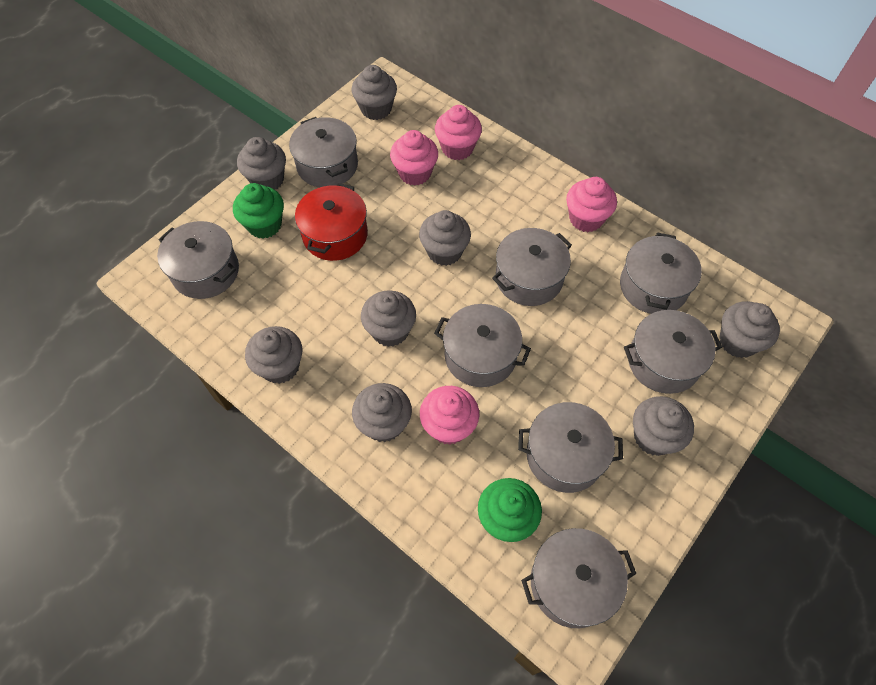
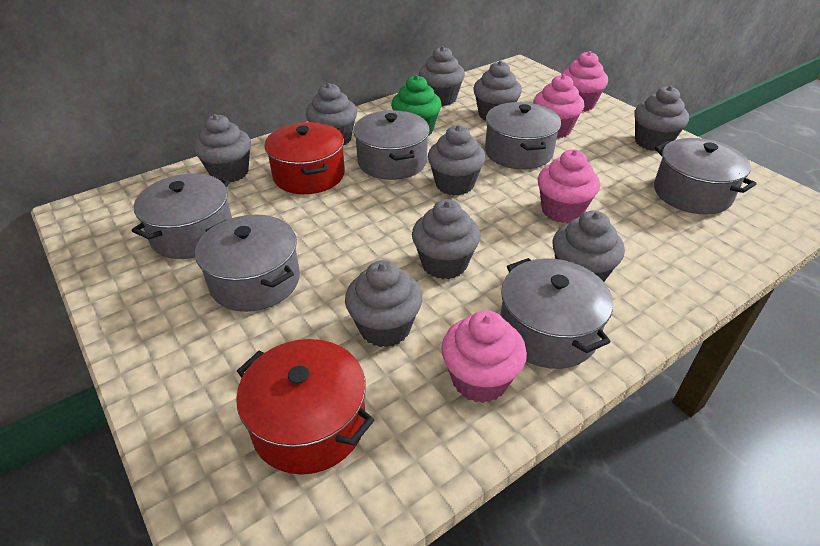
green cupcake: 2 -> 1
grey cupcake: 8 -> 9
grey pot: 8 -> 6
red pot: 1 -> 2

